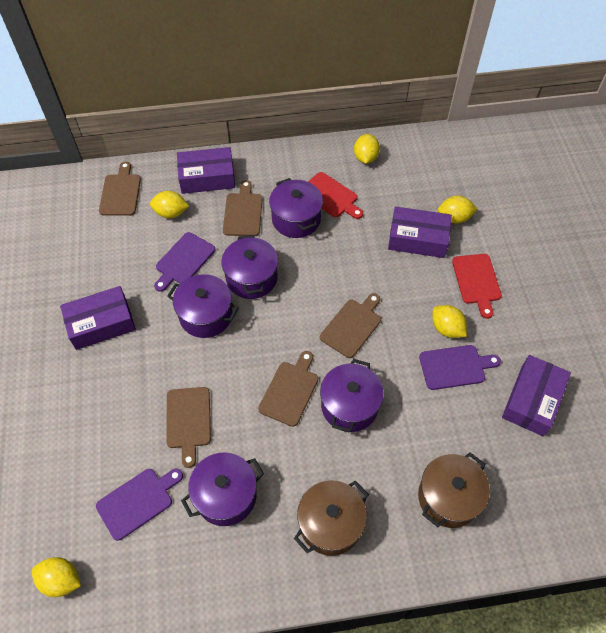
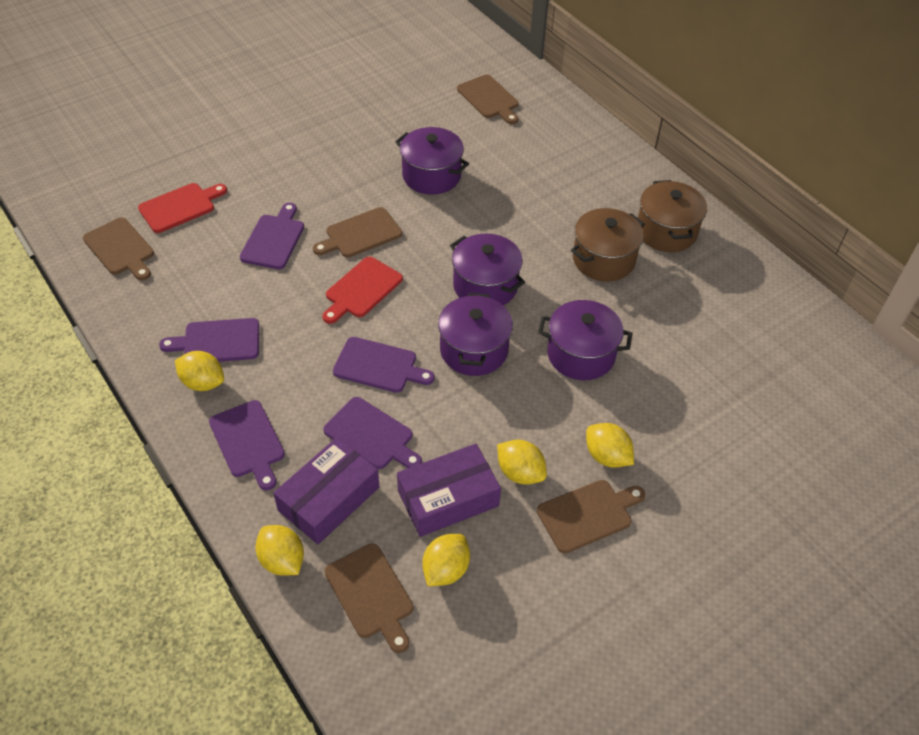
purple box: 4 -> 2
purple cutting board: 3 -> 5
purple pot: 5 -> 4

